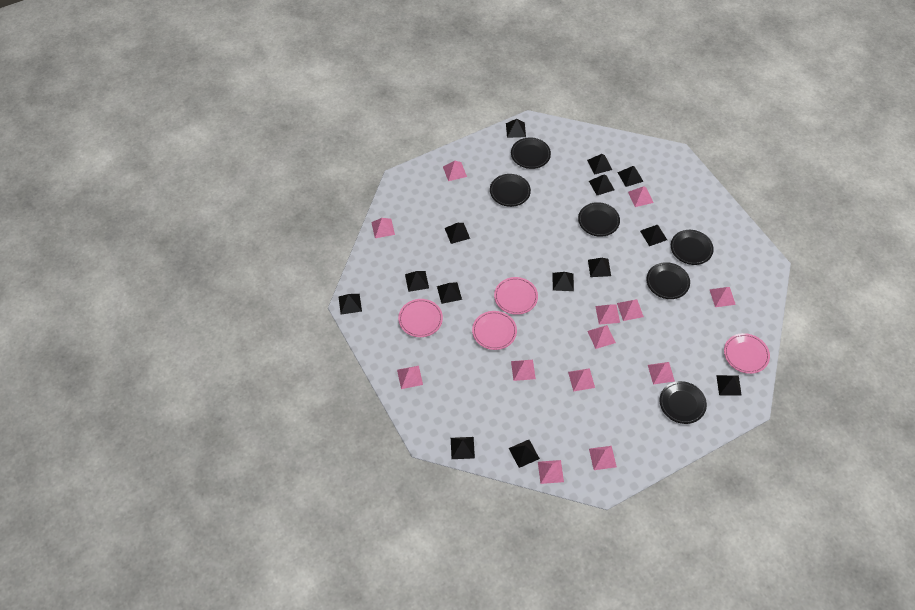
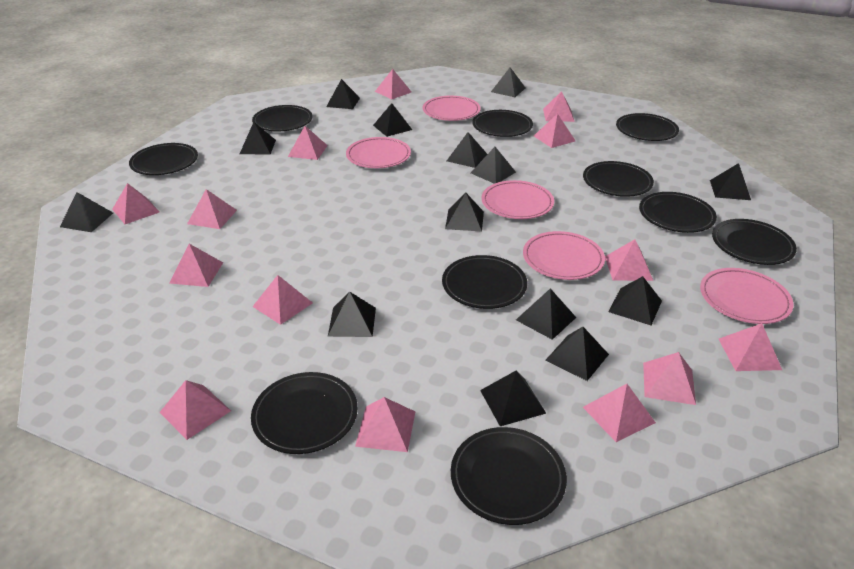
black plate: 6 -> 10
pink plate: 4 -> 5
pink pyramid: 13 -> 14

